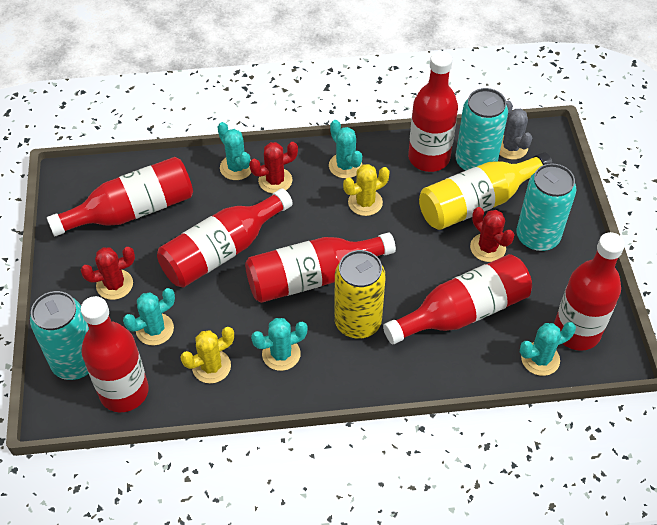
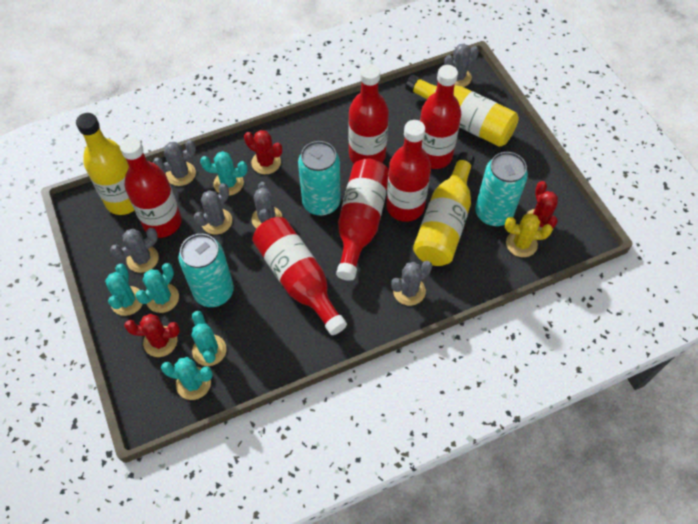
grey cactus: 1 -> 6
red bottle: 7 -> 6
yellow bottle: 1 -> 3
yellow cactus: 2 -> 1
yellow can: 1 -> 0

